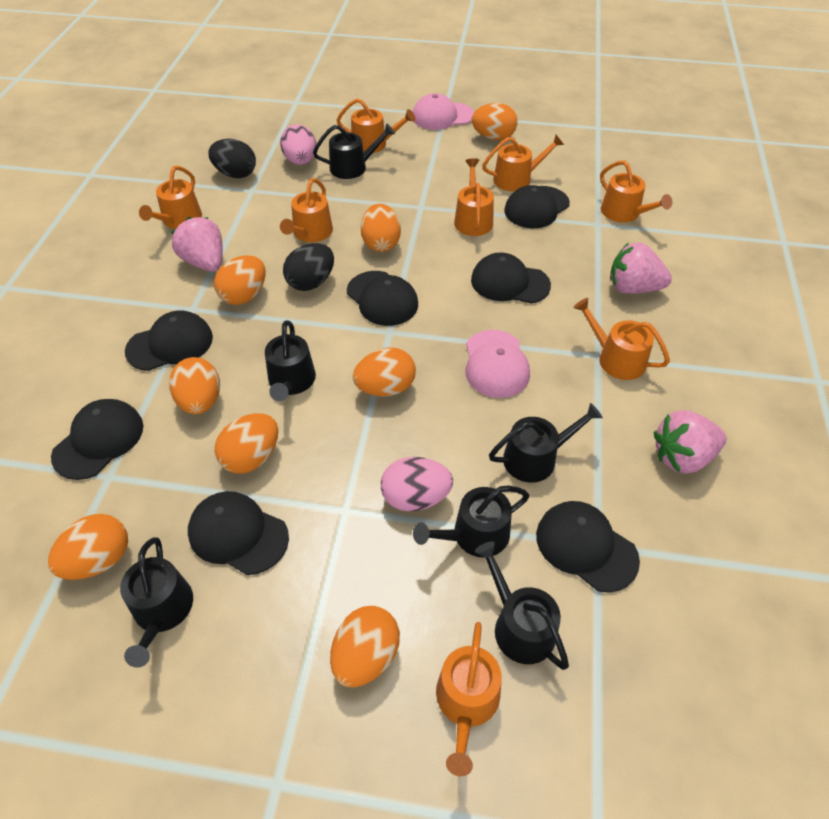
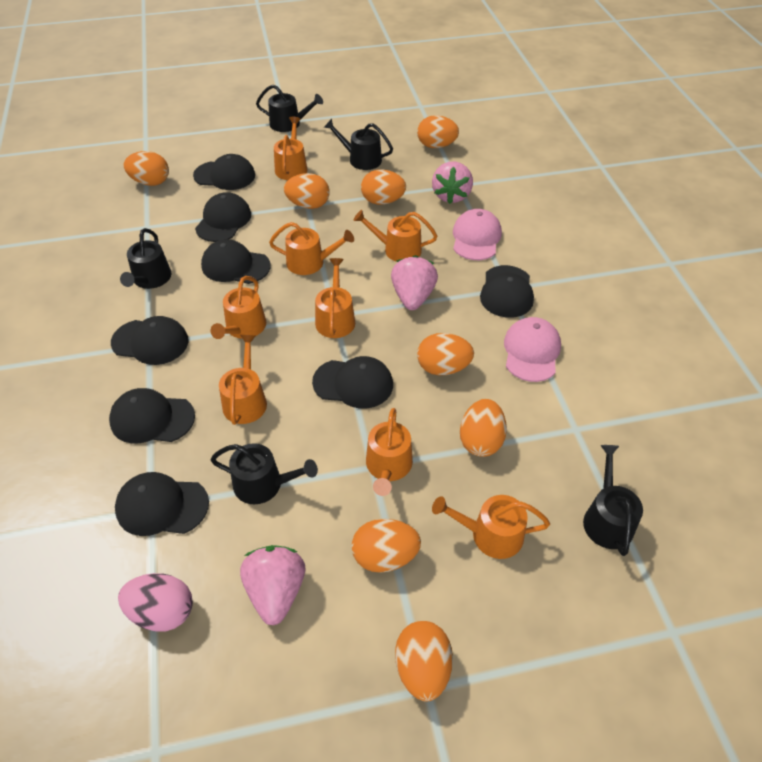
black cap: 7 -> 8
black egg: 2 -> 0
black watering can: 6 -> 5
pink egg: 2 -> 1

